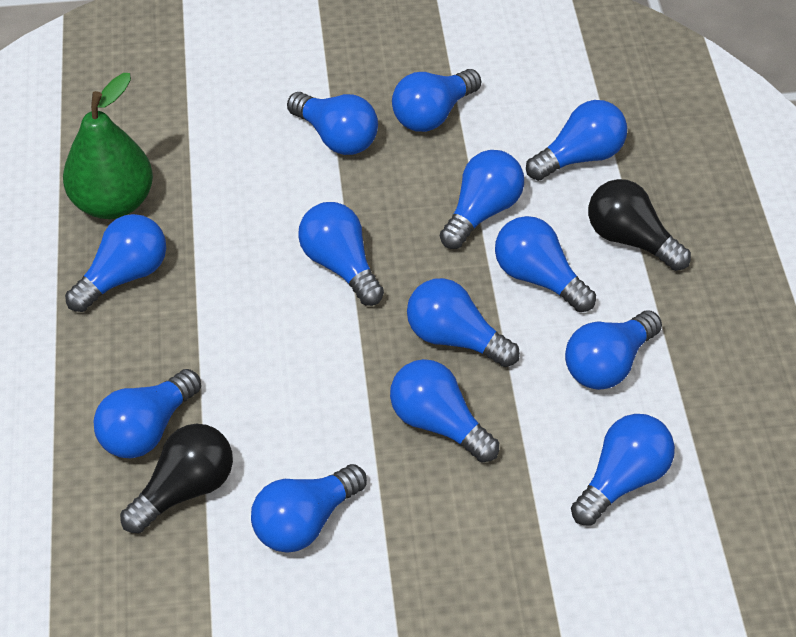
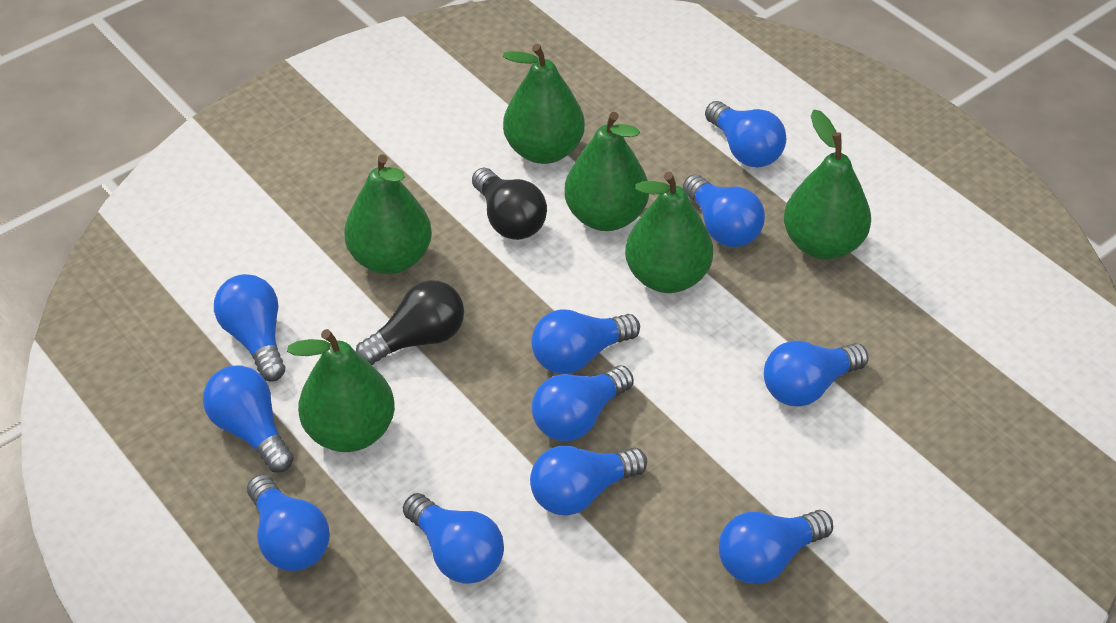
blue light bulb: 13 -> 11
green pear: 1 -> 6

